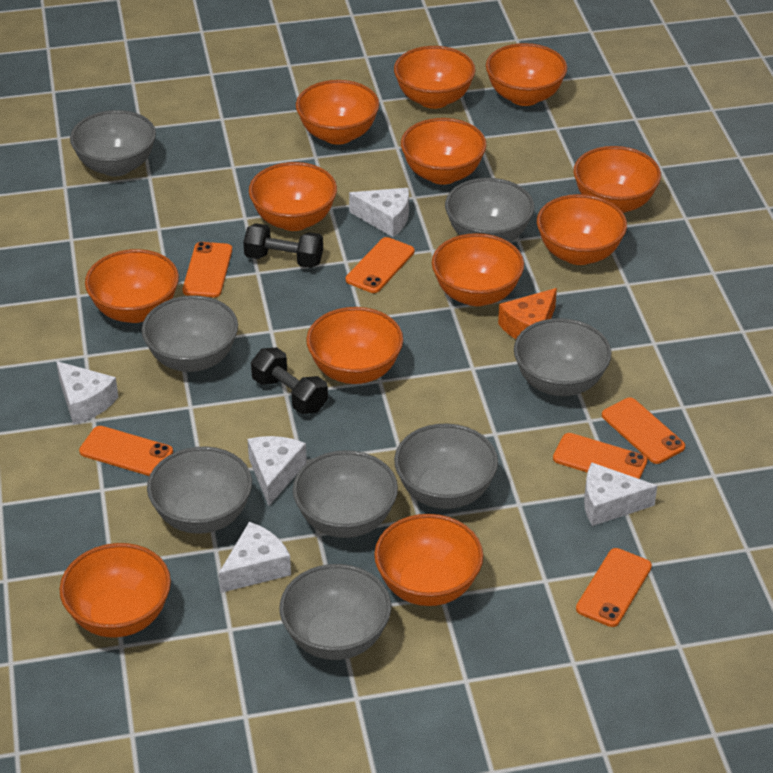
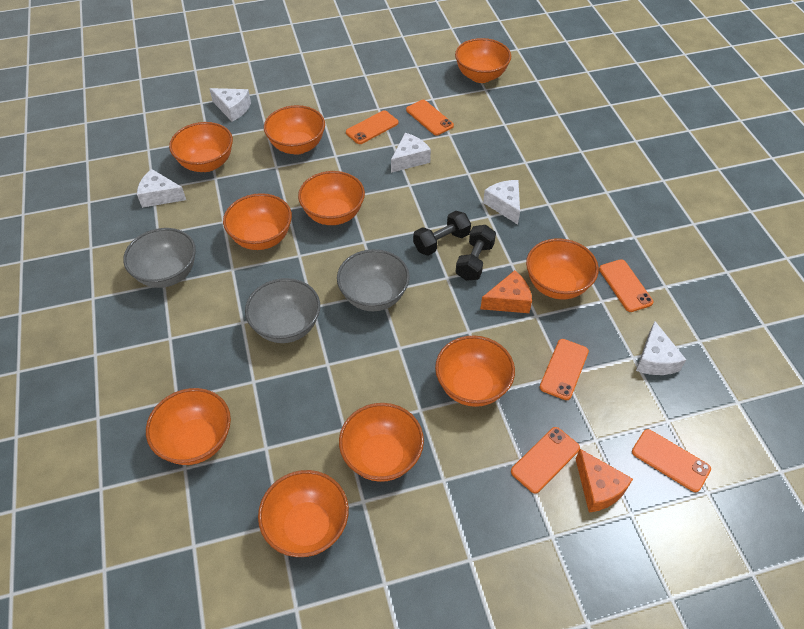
grey bowl: 8 -> 3
orange bowl: 12 -> 10
orange cheese: 1 -> 2

